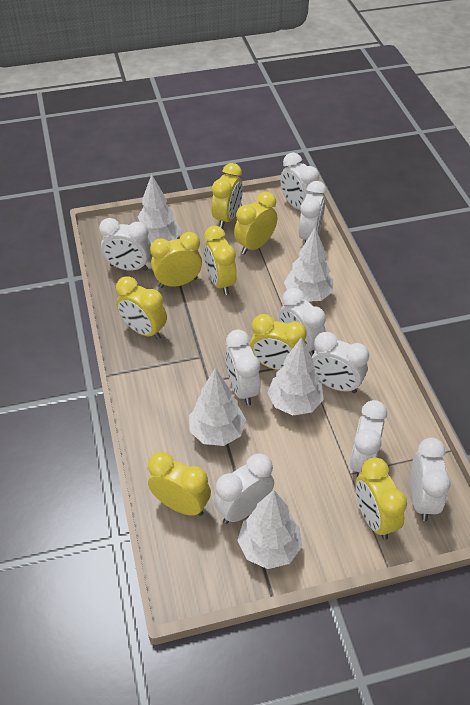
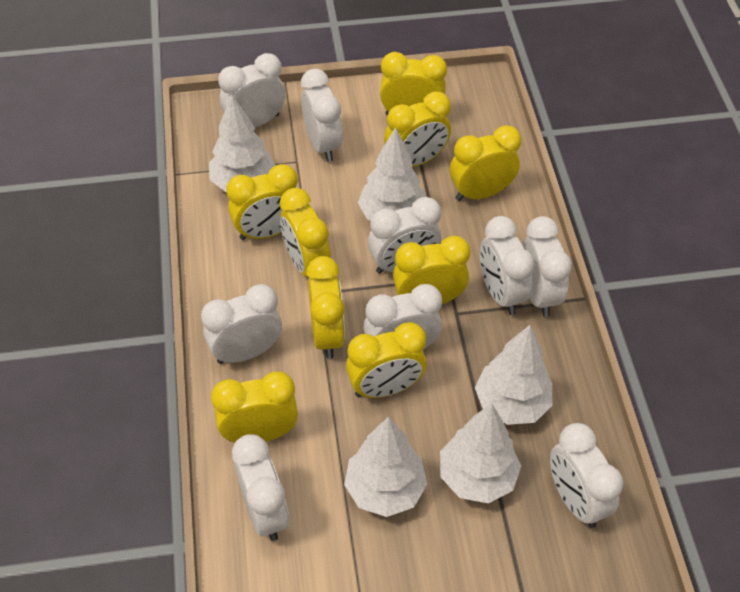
yellow clock: 8 -> 9

